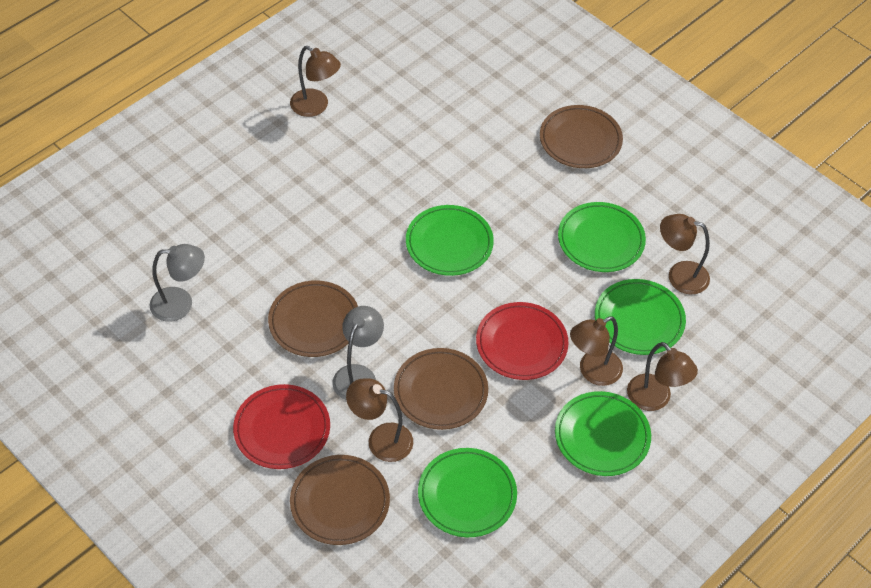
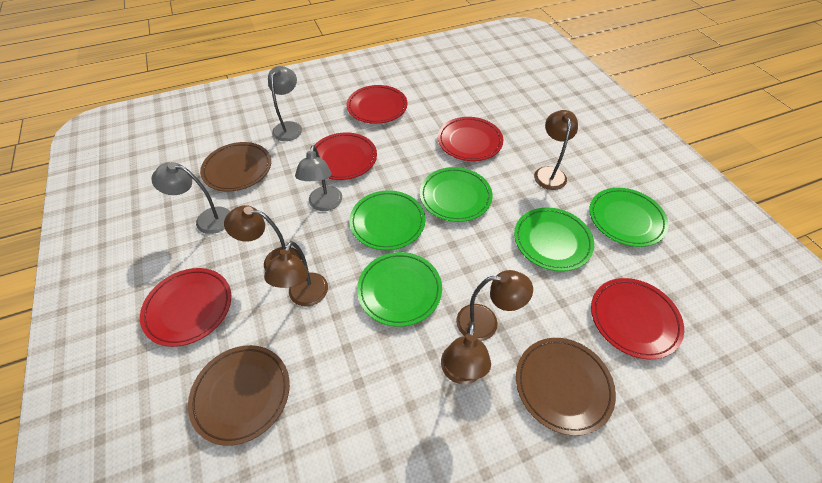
brown plate: 4 -> 3
grey lamp: 2 -> 3
red plate: 2 -> 5

